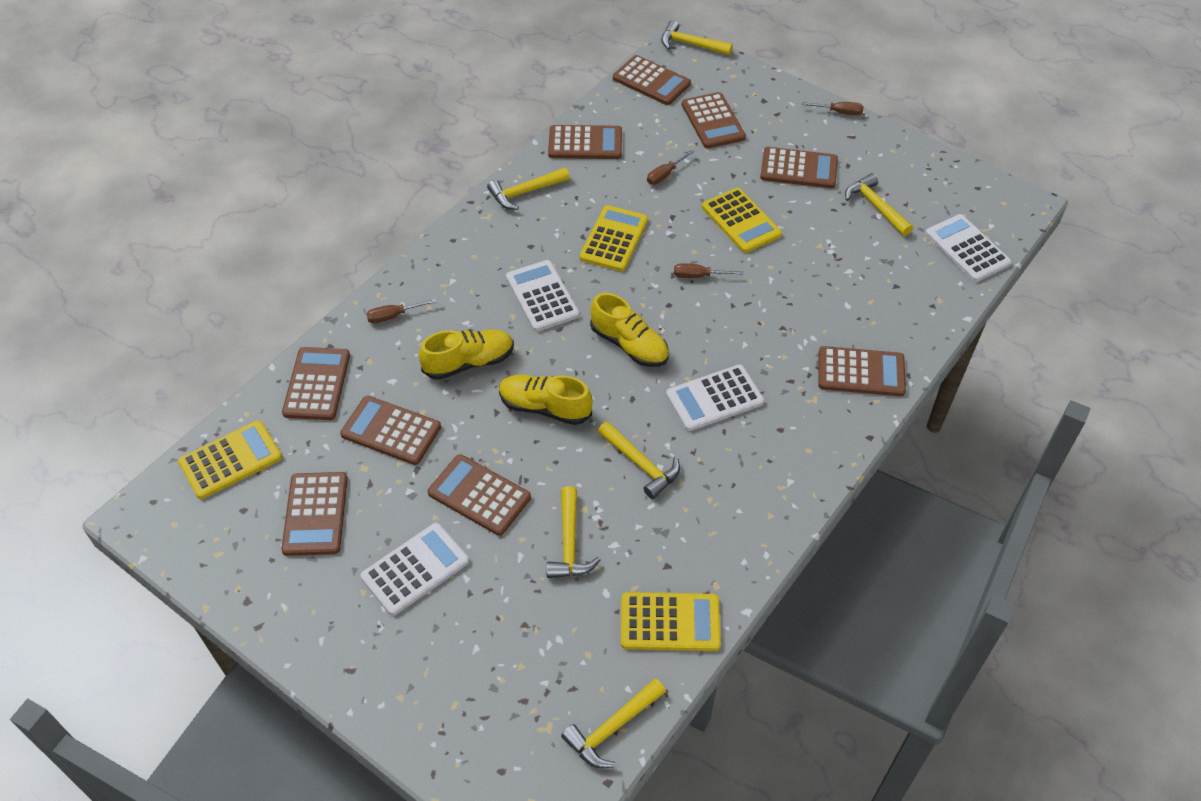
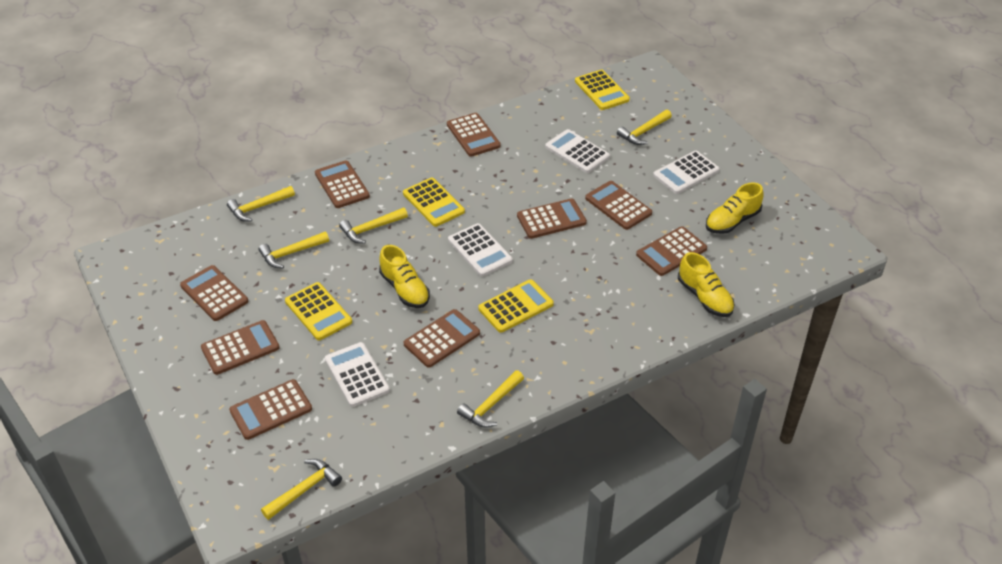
brown screwdriver: 4 -> 0

